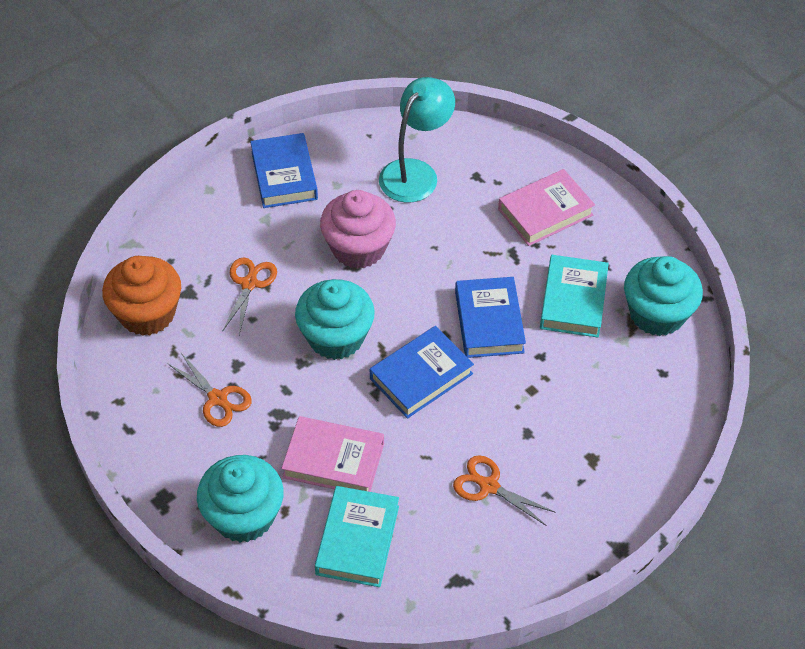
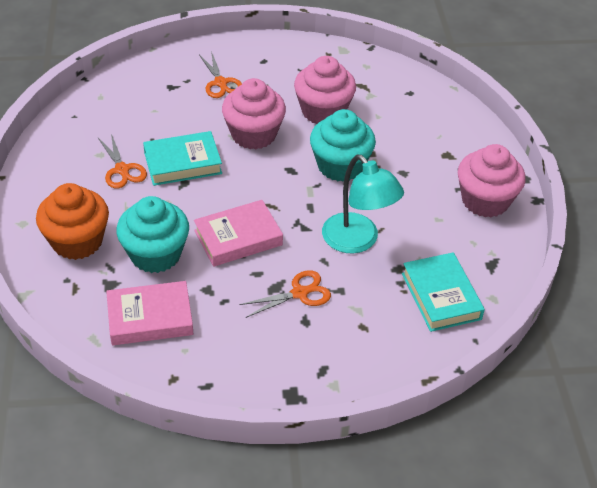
blue book: 3 -> 0
pink cupcake: 1 -> 3
turquoise cupcake: 3 -> 2

